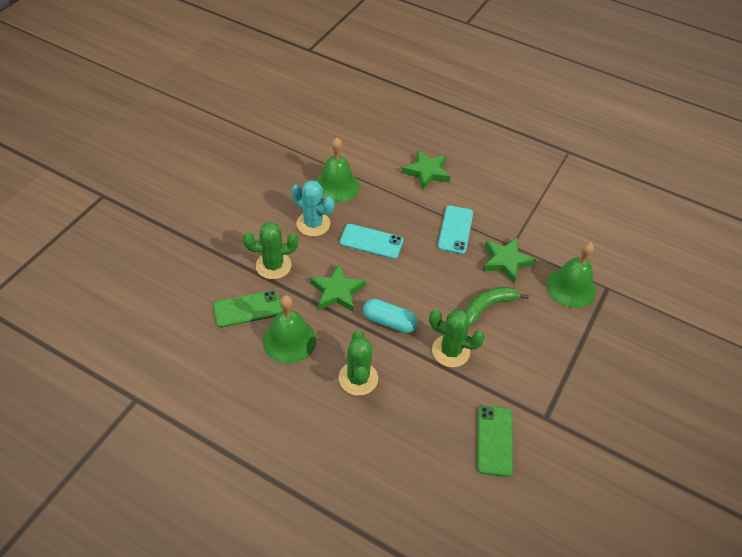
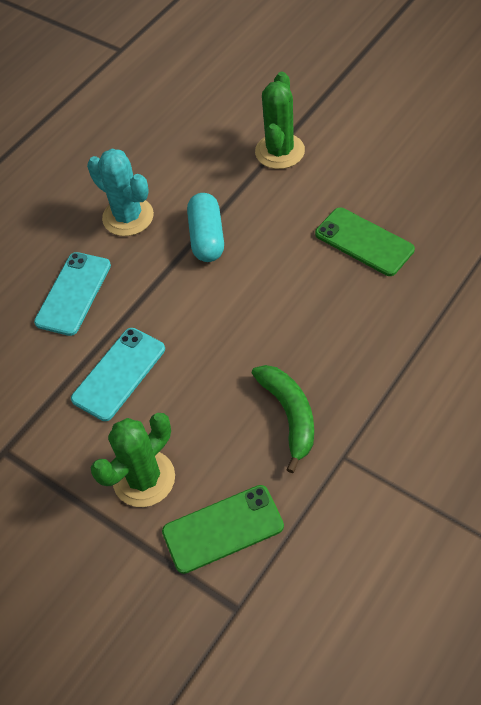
green bell: 3 -> 0
green cactus: 3 -> 2
green star: 3 -> 0

